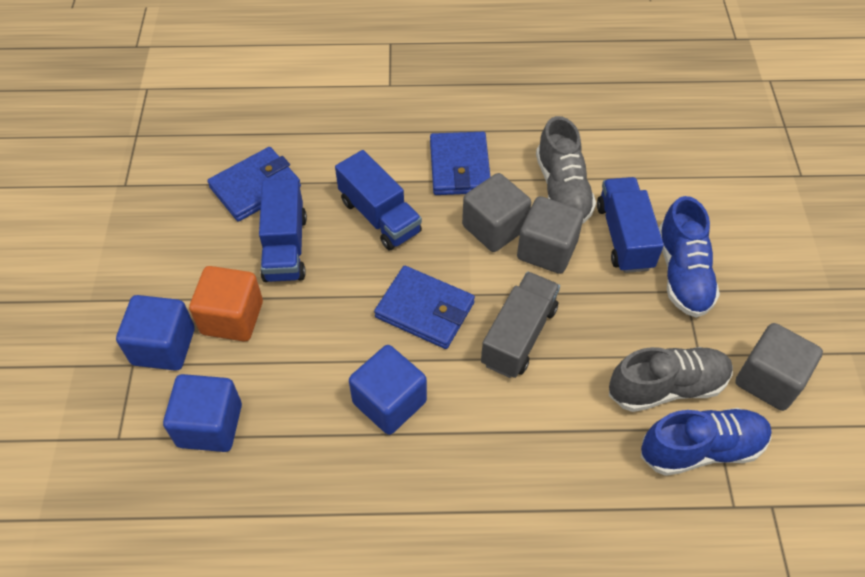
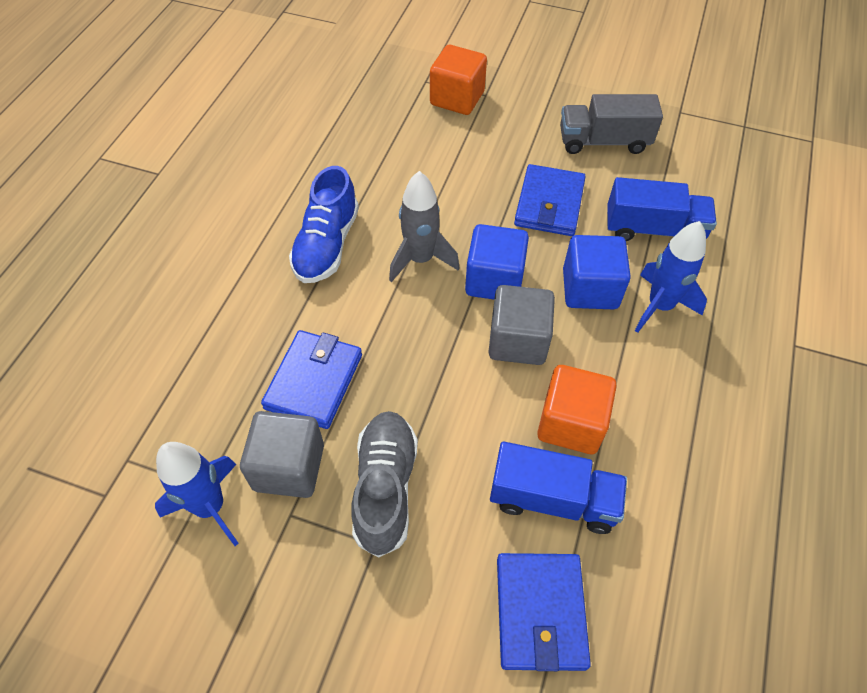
blue cube: 3 -> 2
blue rocket: 0 -> 2
blue shoe: 2 -> 1
blue truck: 3 -> 2
grey cube: 3 -> 2
grey rocket: 0 -> 1
grey shoe: 2 -> 1
orange cube: 1 -> 2

